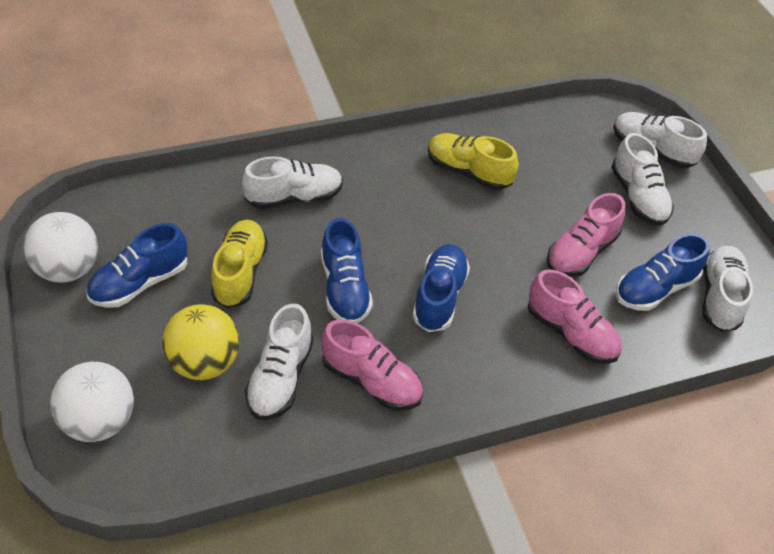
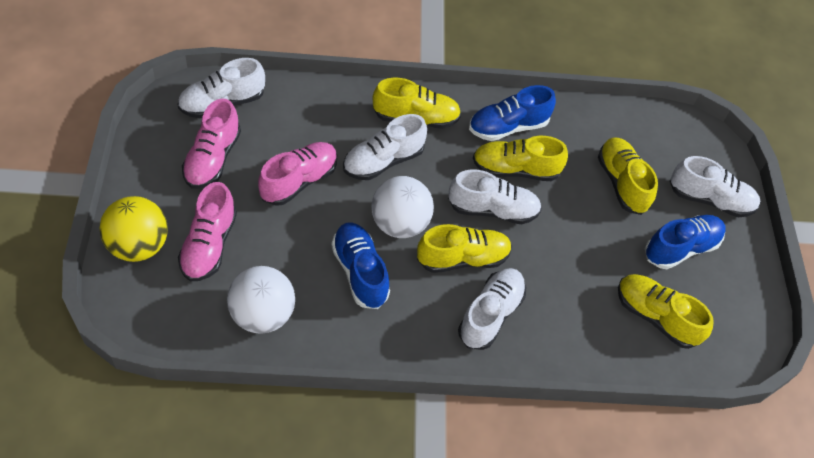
blue shoe: 4 -> 3
yellow shoe: 2 -> 5

